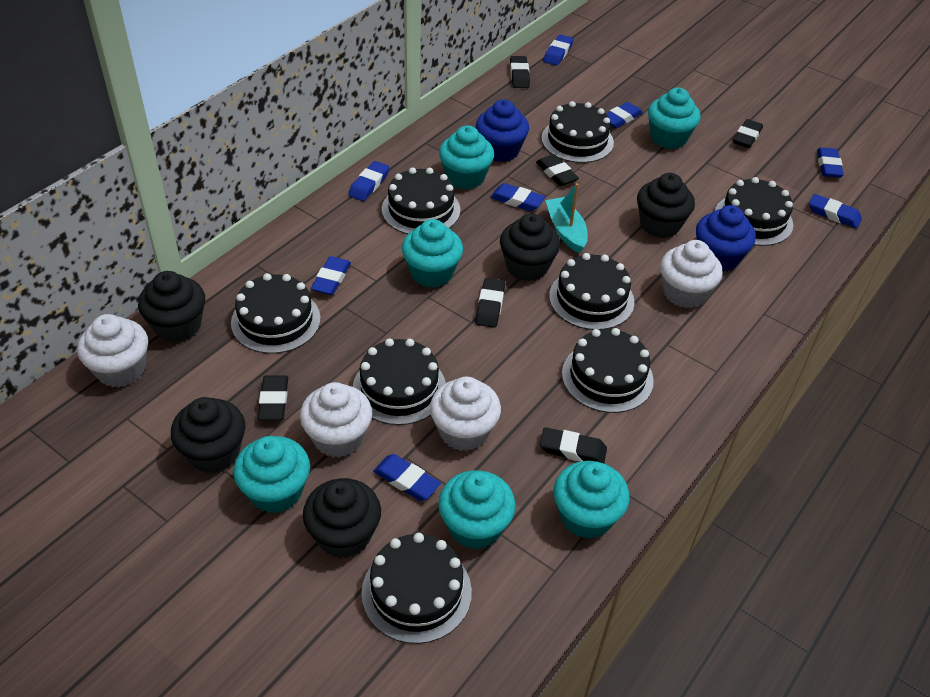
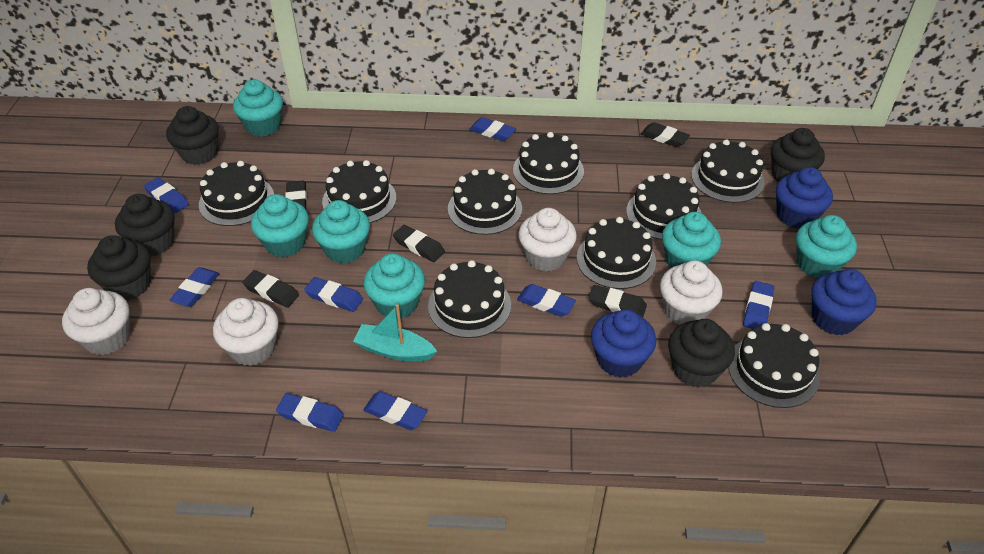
black cake: 8 -> 9
black eraser: 6 -> 5
blue cupcake: 2 -> 3

